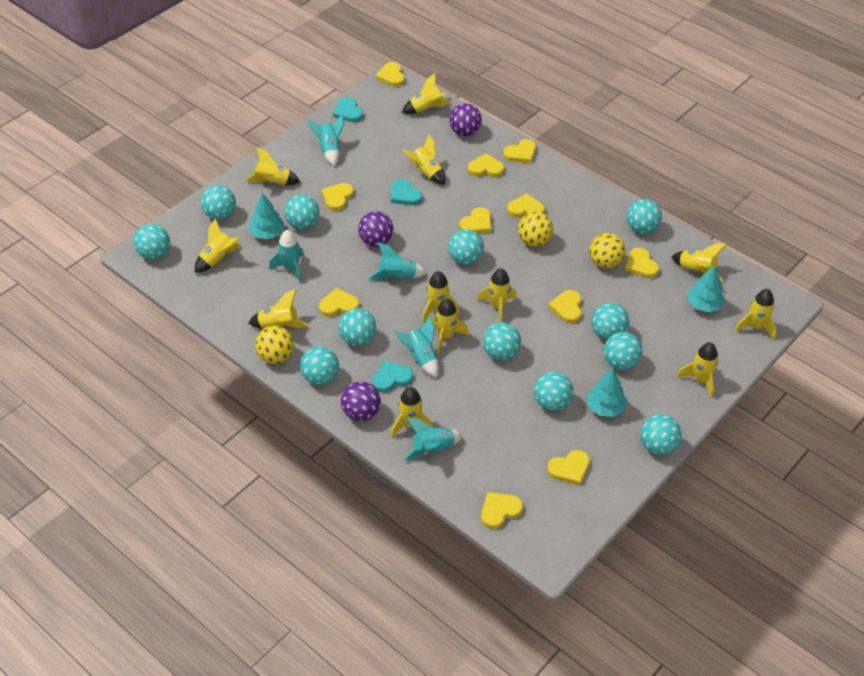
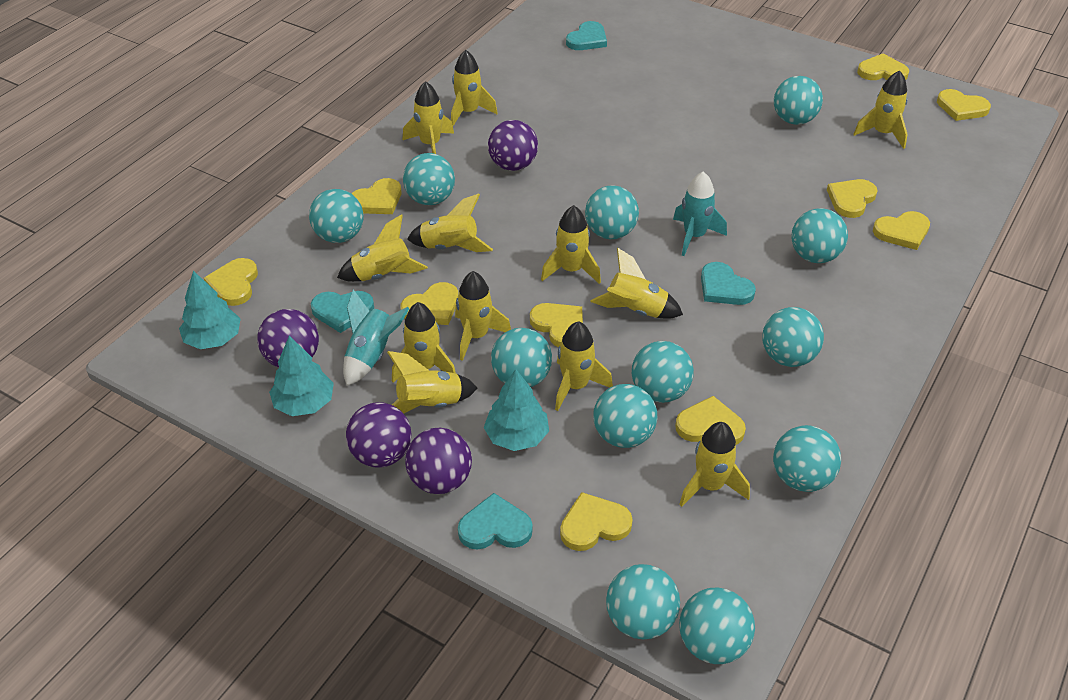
purple ball: 3 -> 4
turquoise heart: 3 -> 4
turquoise rocket: 5 -> 2
yellow ball: 3 -> 0
yellow heart: 11 -> 10

